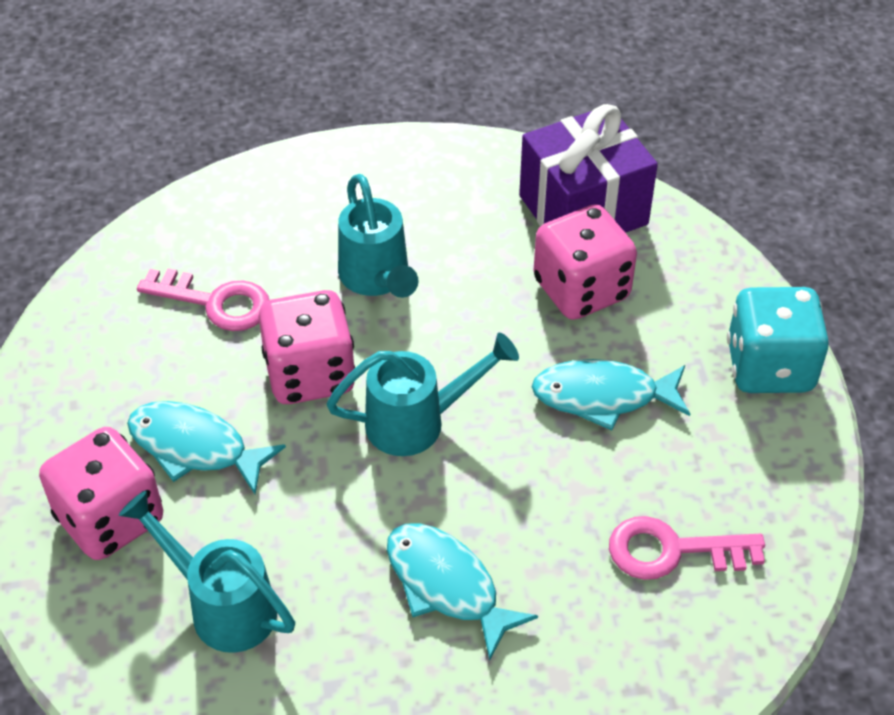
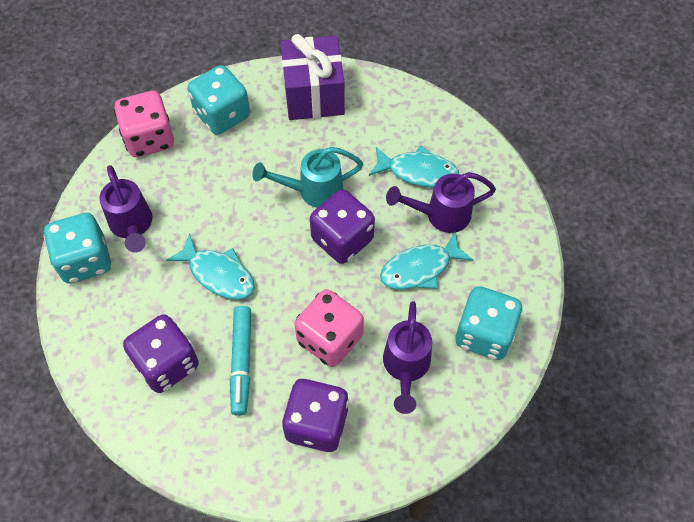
pink dice: 3 -> 2
pink key: 2 -> 0
purple dice: 0 -> 3
purple watering can: 0 -> 3
turquoise dice: 1 -> 3
turquoise marker: 0 -> 1
turquoise watering can: 3 -> 1

